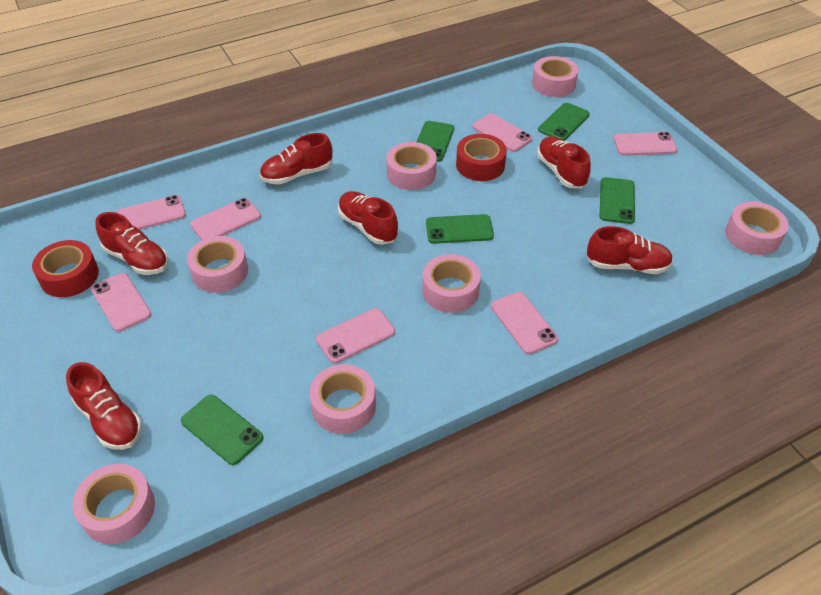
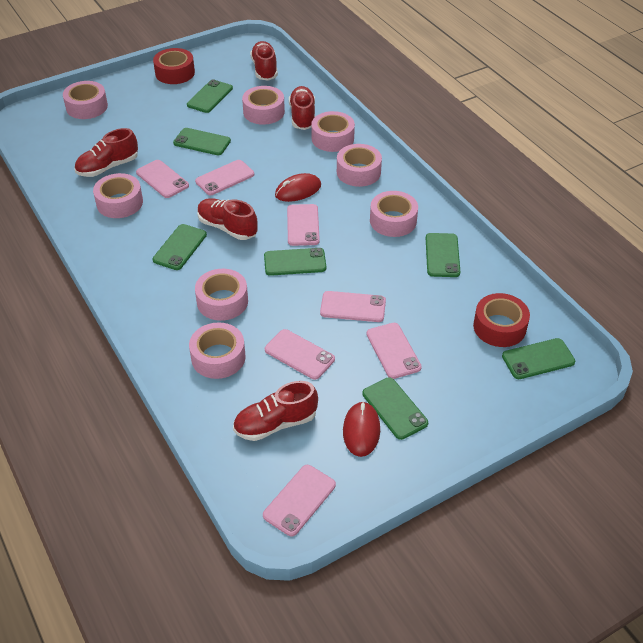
green phone: 5 -> 7
pink tape: 7 -> 8
red mouse: 0 -> 2
red shoe: 6 -> 5

